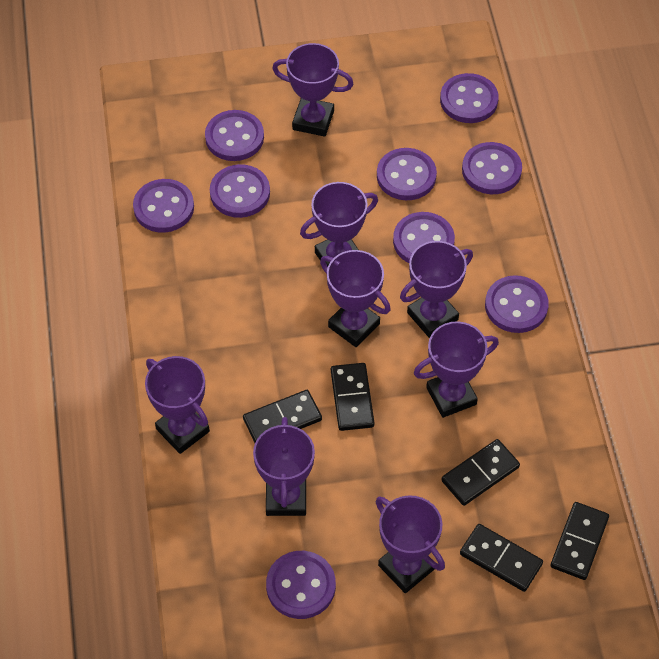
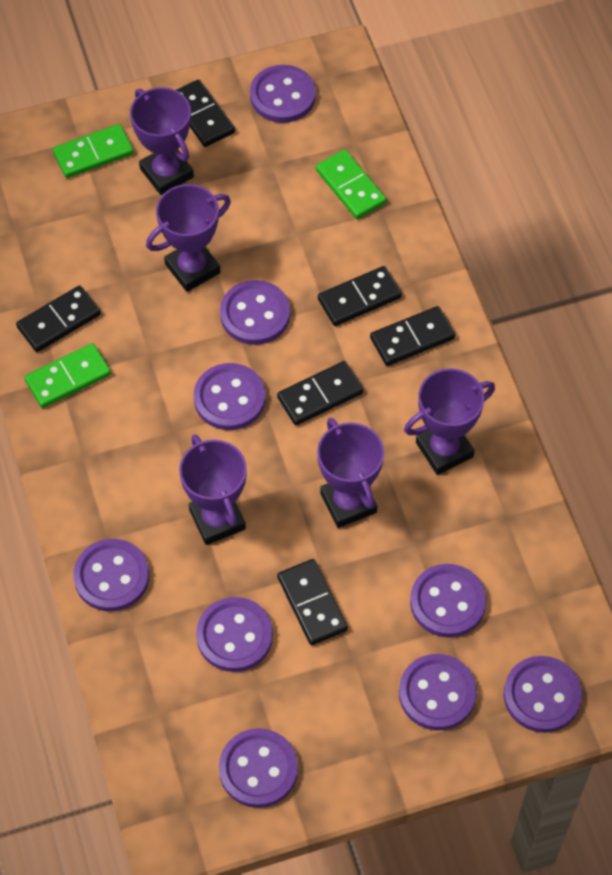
black domino: 5 -> 6
green domino: 0 -> 3
purple trophy: 8 -> 5

